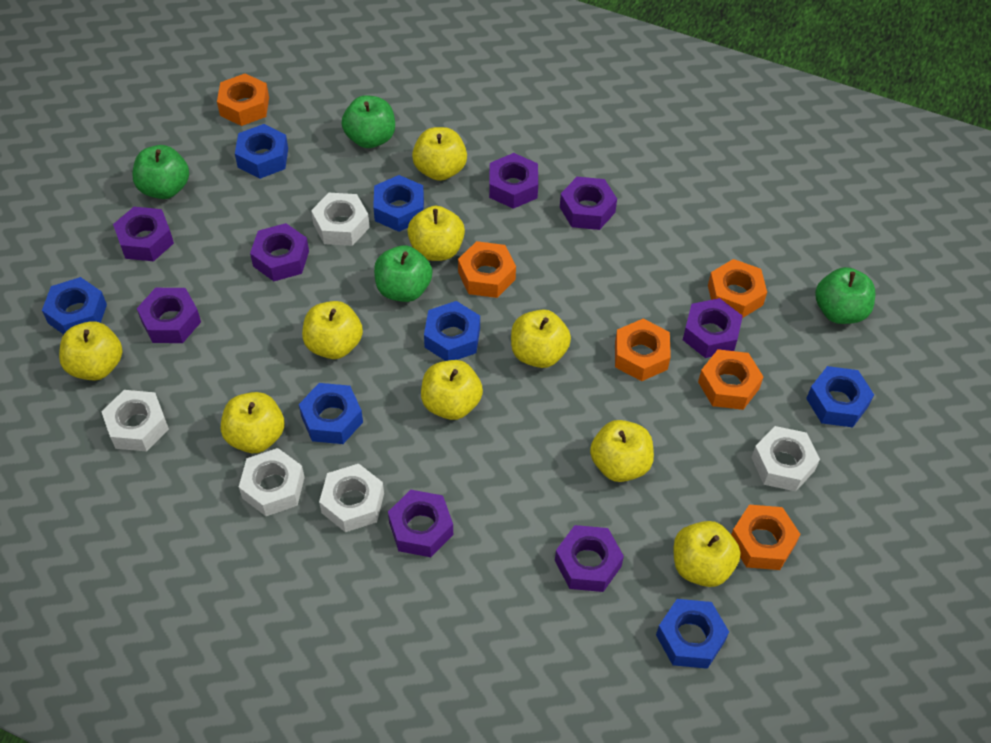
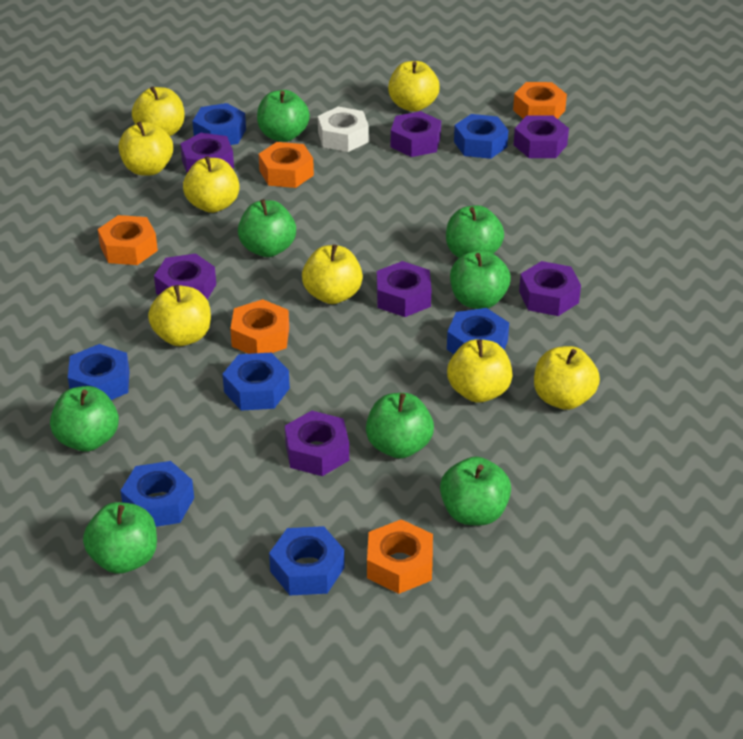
green apple: 4 -> 8
orange nut: 6 -> 5
purple nut: 8 -> 7
white nut: 5 -> 1
yellow apple: 9 -> 8

